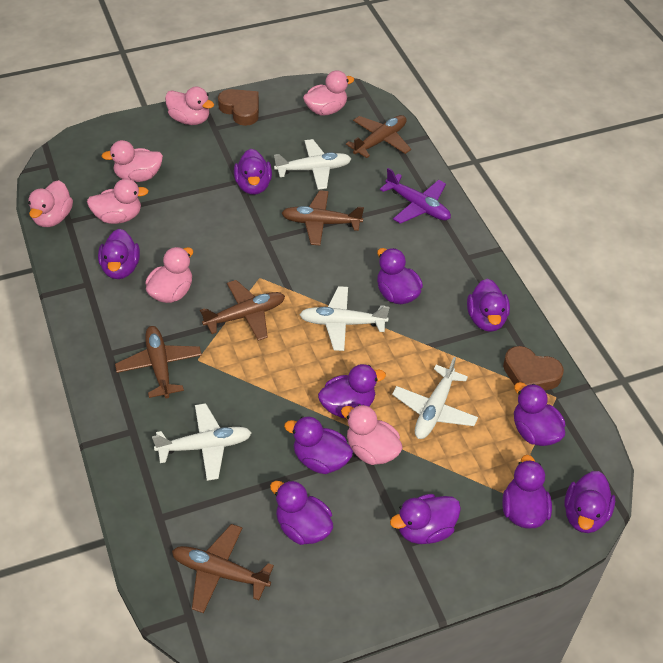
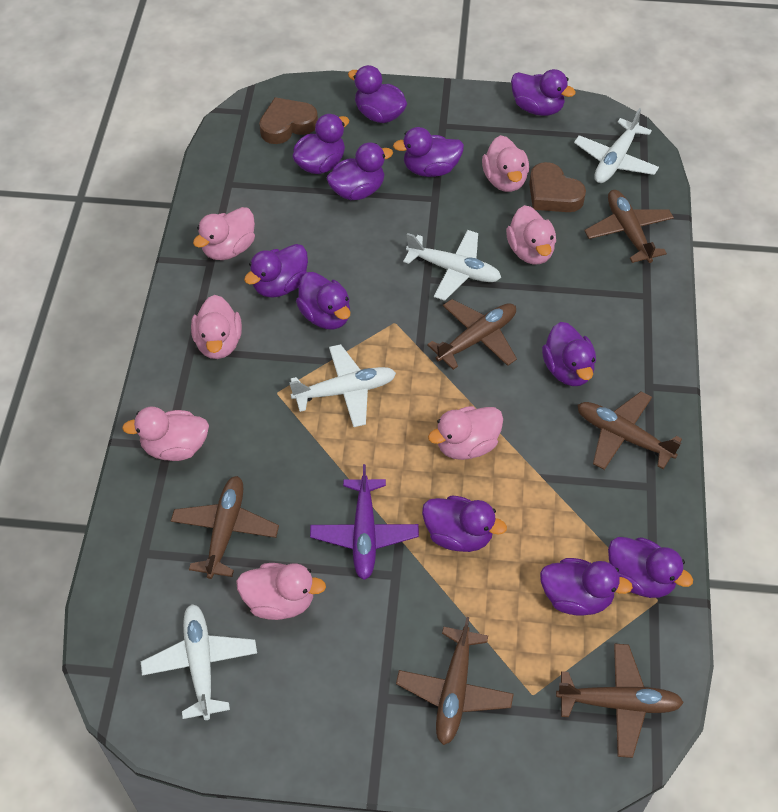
brown plane: 5 -> 6

